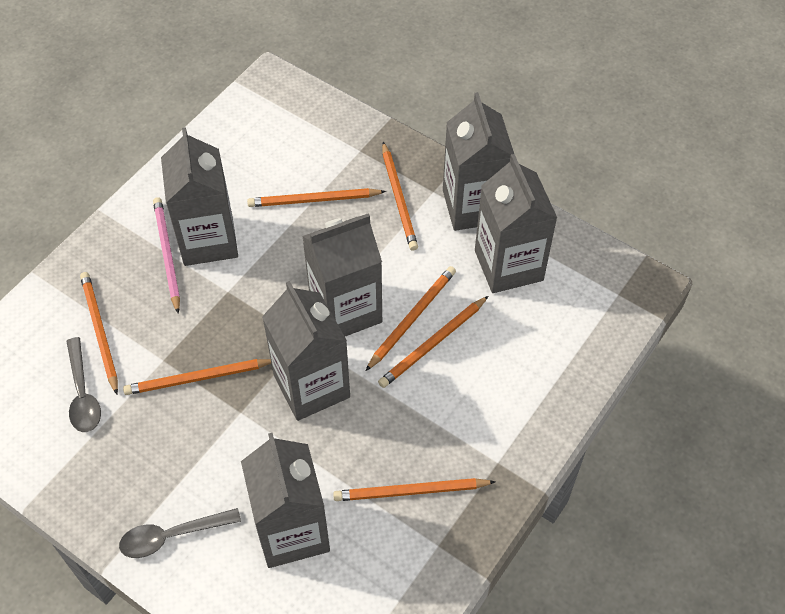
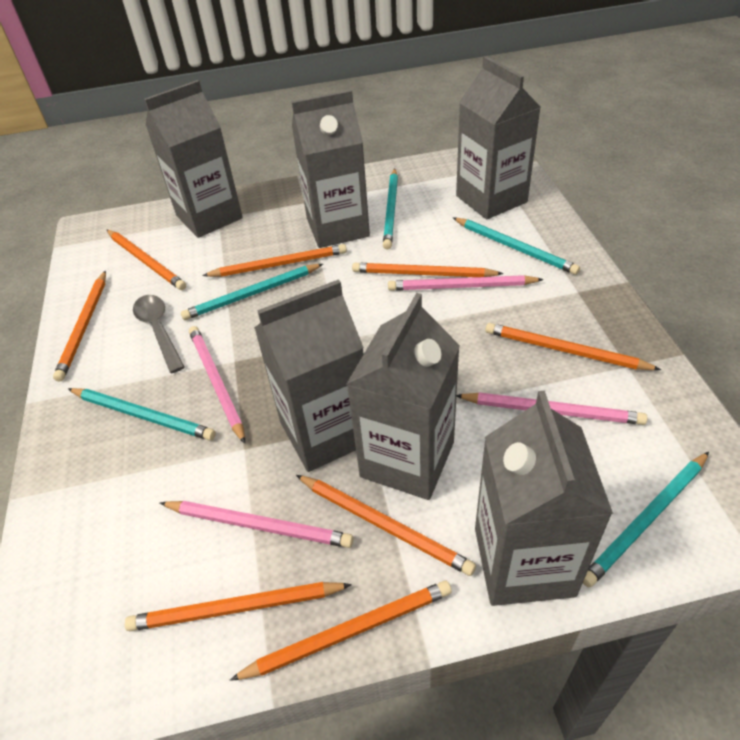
grey spoon: 2 -> 1
orange pencil: 7 -> 8
pink pencil: 1 -> 4
turquoise pencil: 0 -> 5

